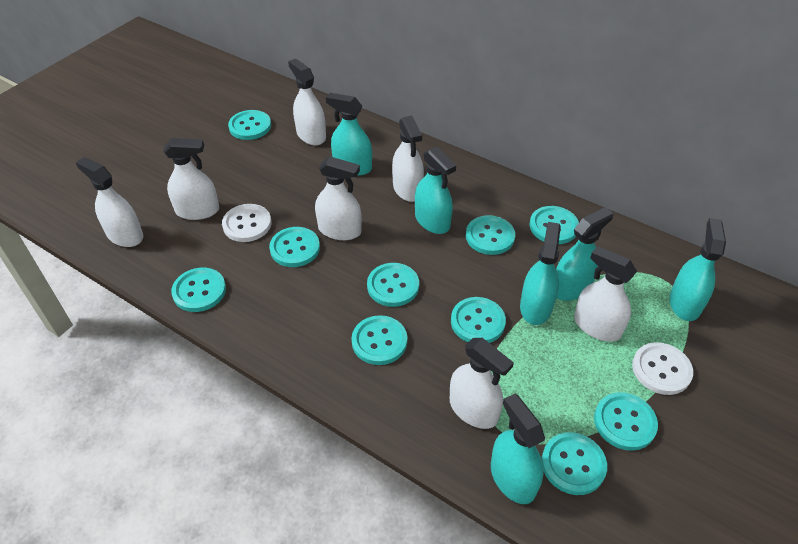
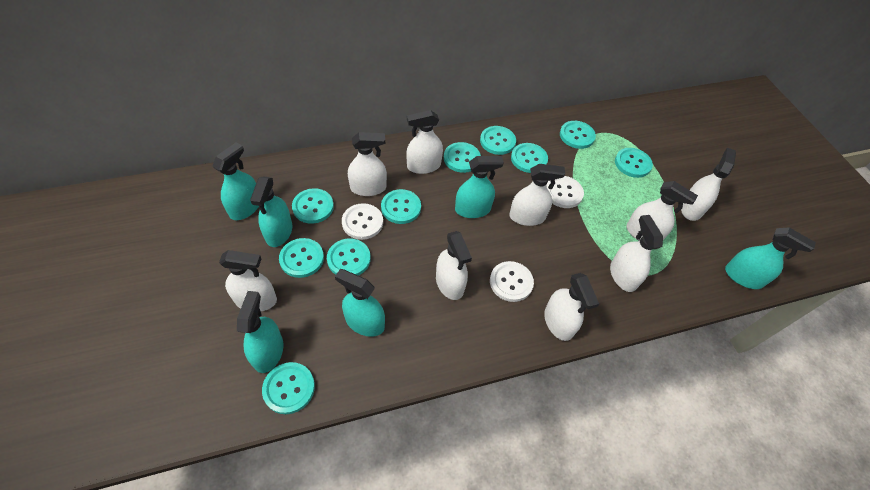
white button: 2 -> 3
white spray bottle: 7 -> 9

